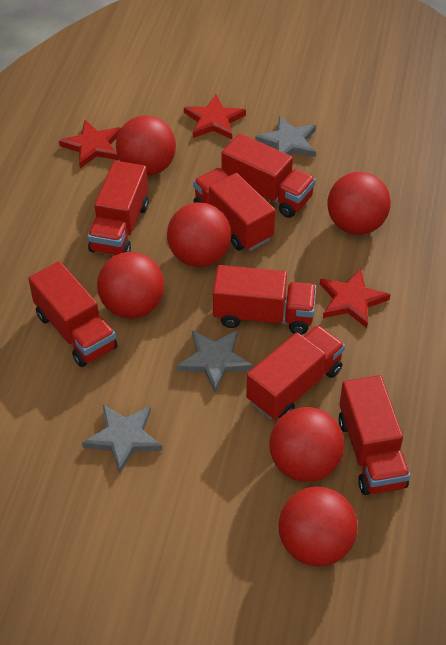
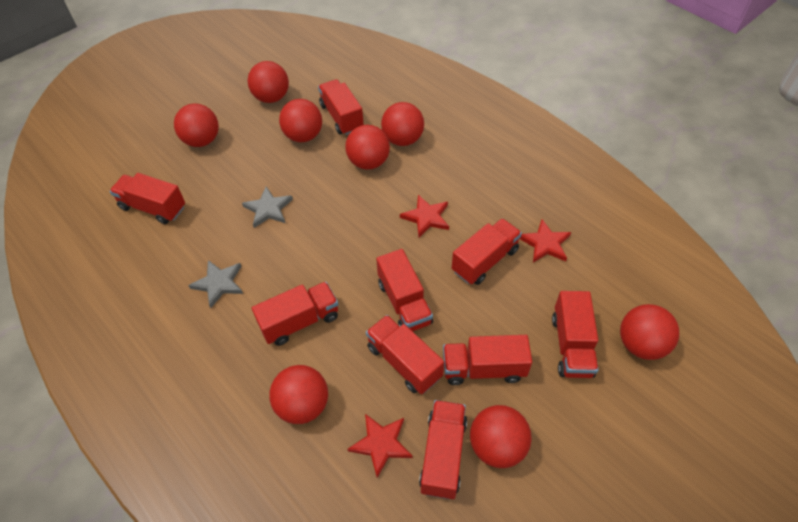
grey star: 3 -> 2
red ball: 6 -> 8
red truck: 7 -> 9

